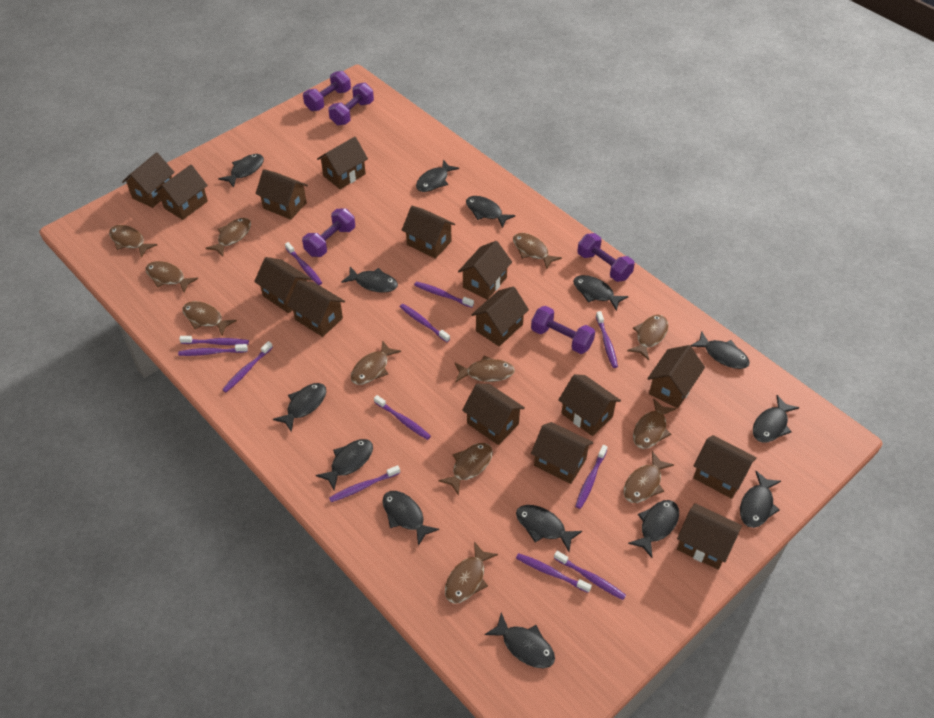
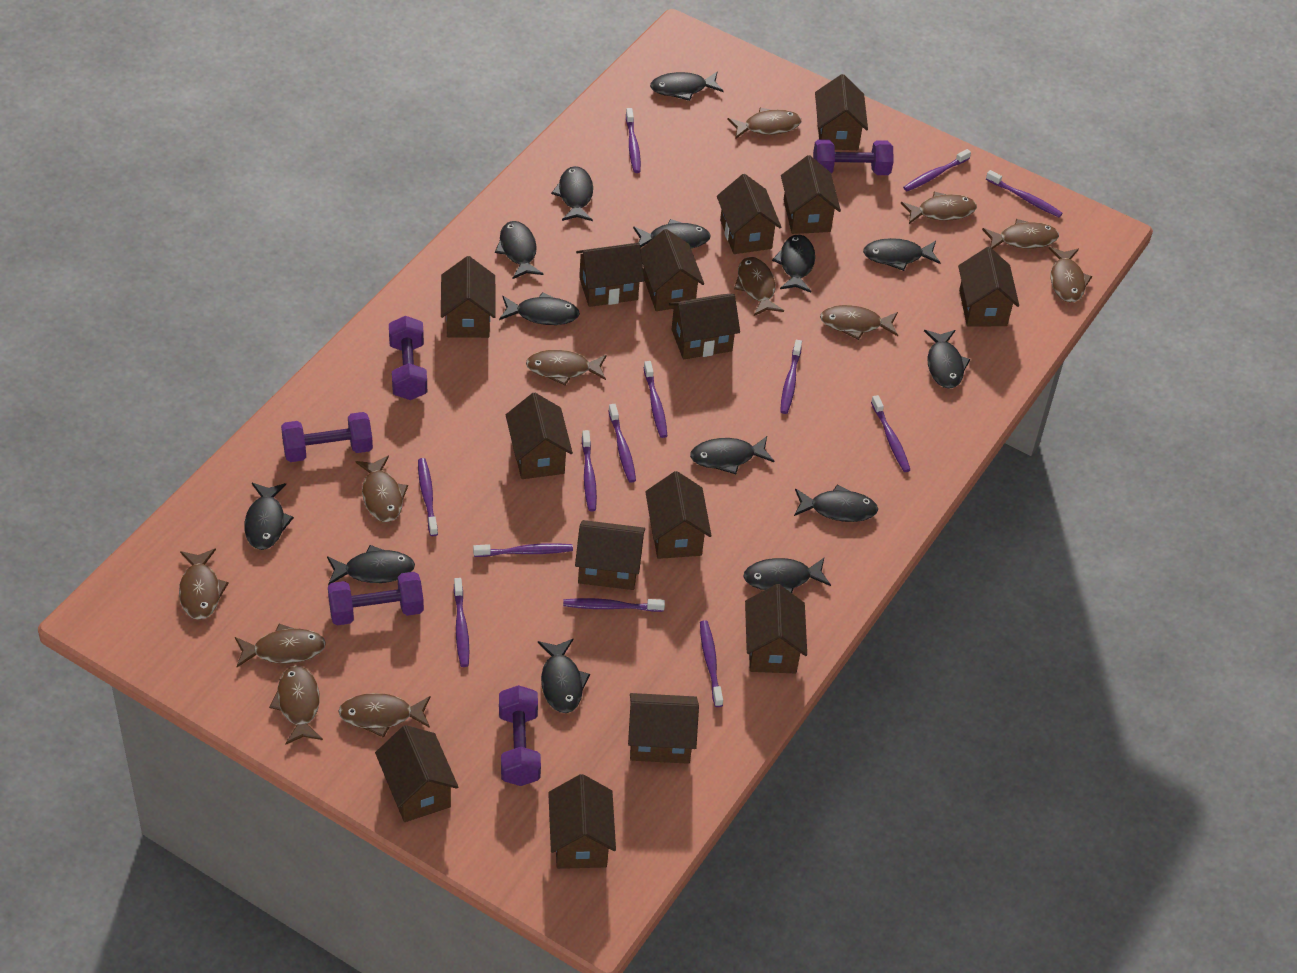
purple toothbrush: 12 -> 13

